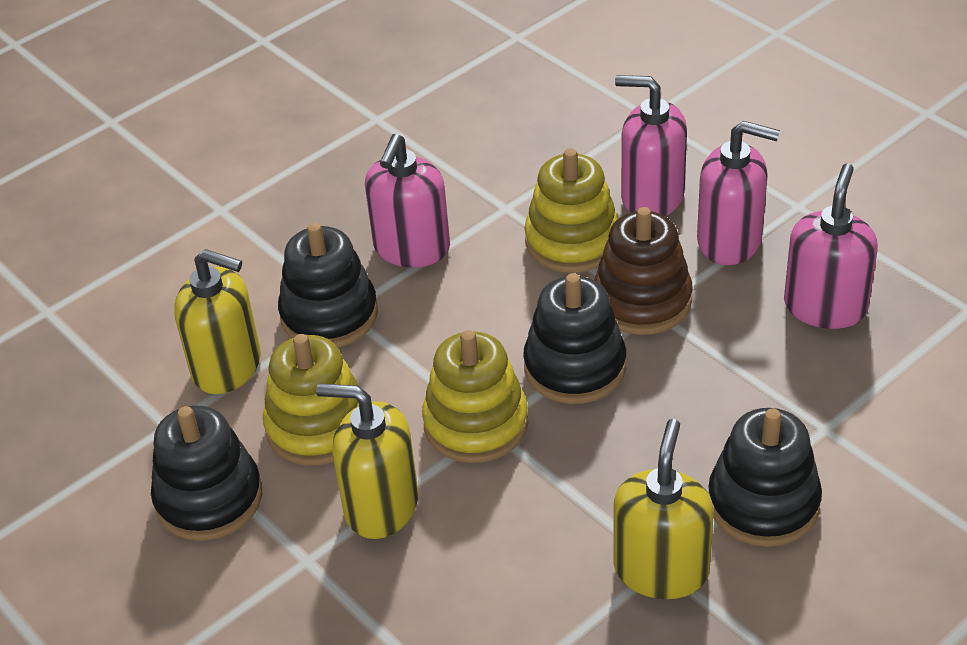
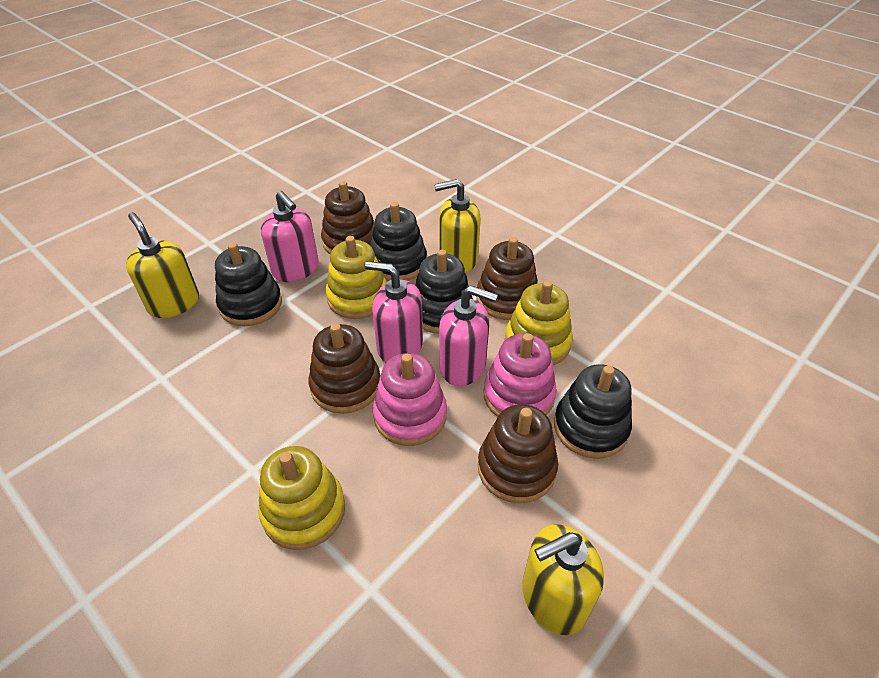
brown stacking toy: 1 -> 4
pink soap dispenser: 4 -> 3
pink stacking toy: 0 -> 2

